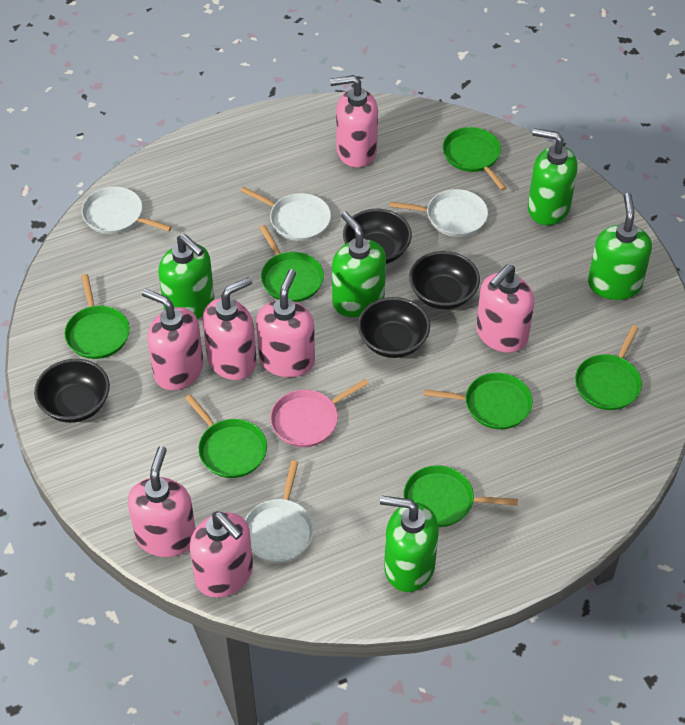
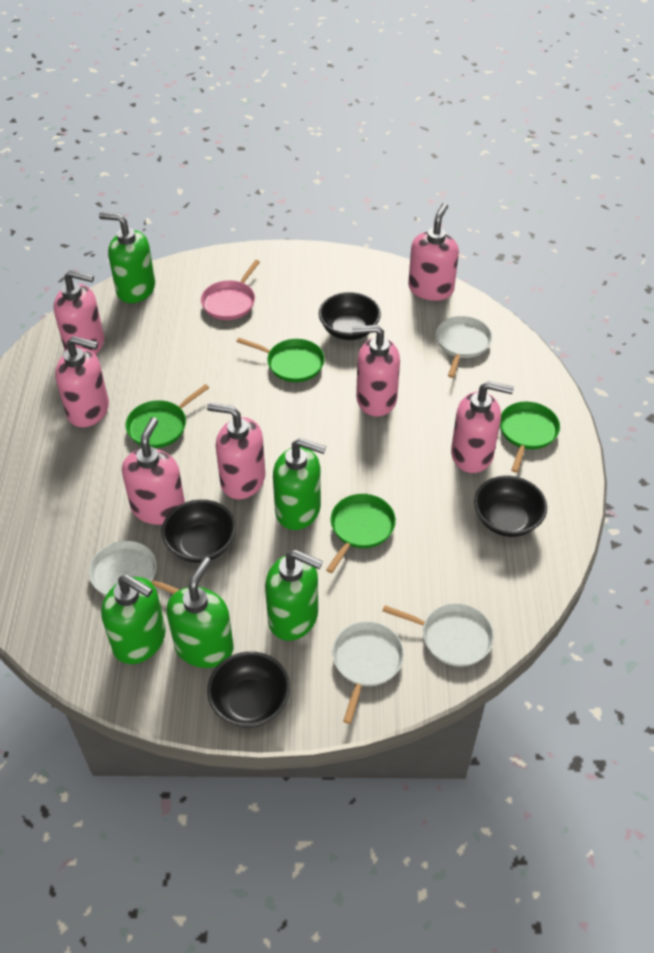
green pan: 7 -> 4

